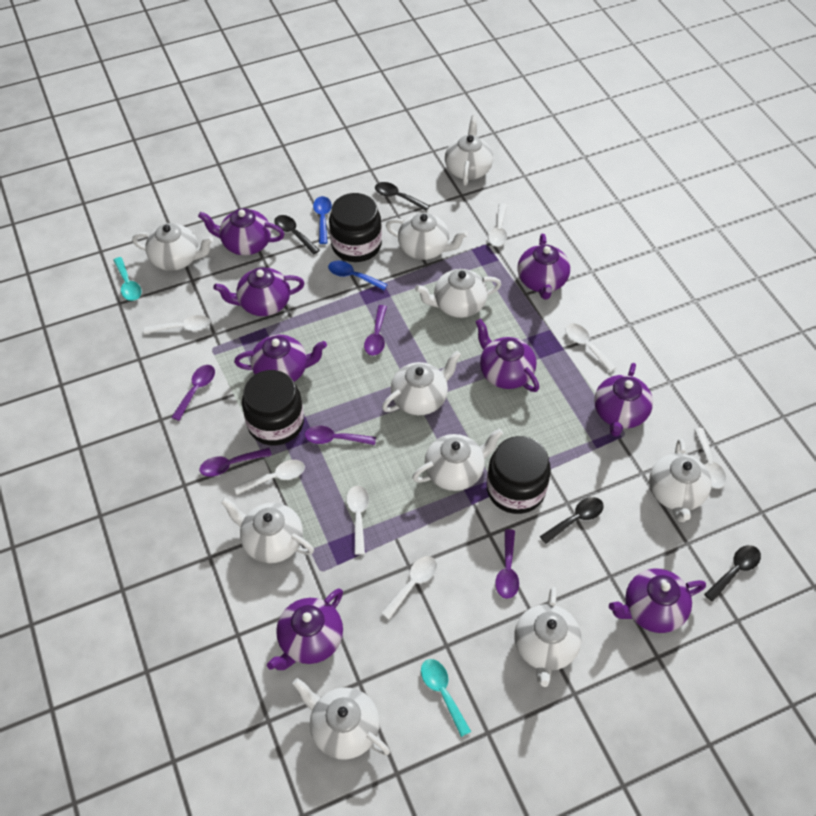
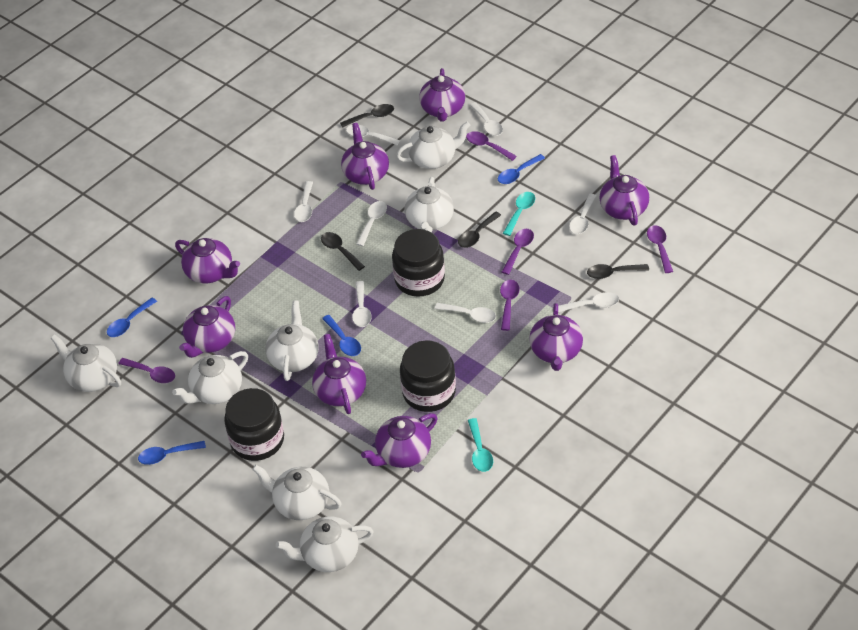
blue spoon: 2 -> 4
white spoon: 7 -> 8
white teapot: 10 -> 7

